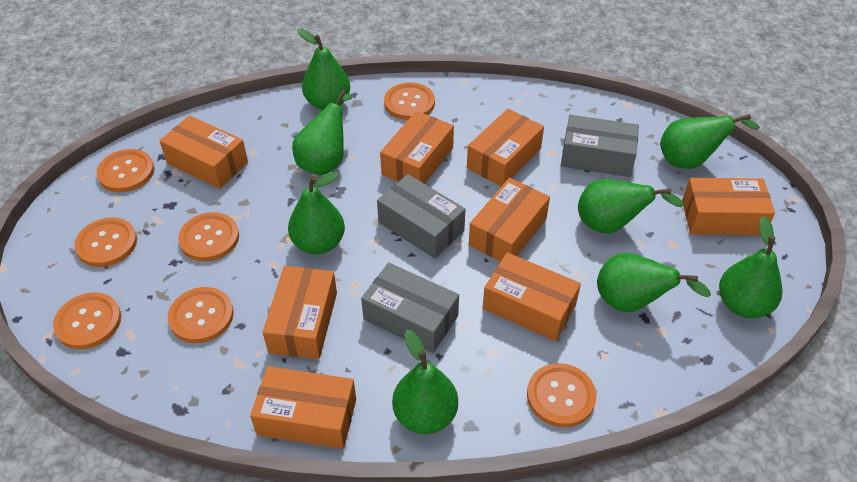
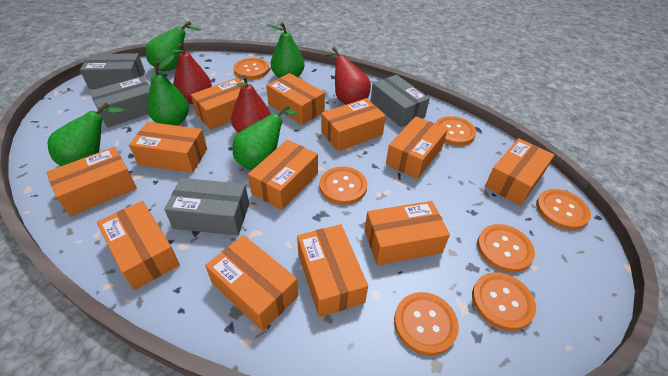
green pear: 8 -> 5
grey box: 3 -> 4
orange box: 8 -> 12
red pear: 0 -> 3

